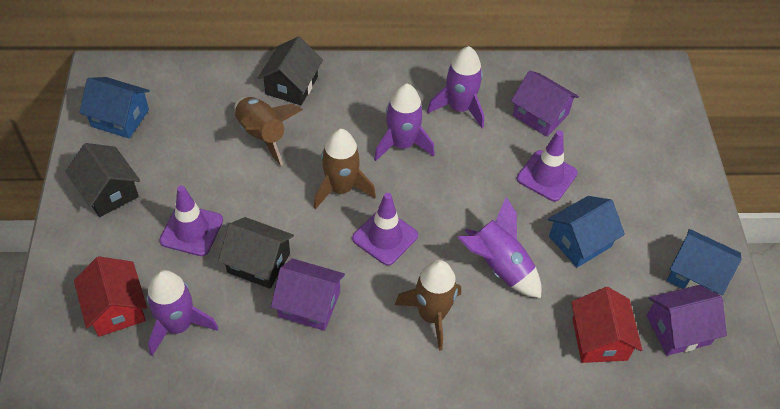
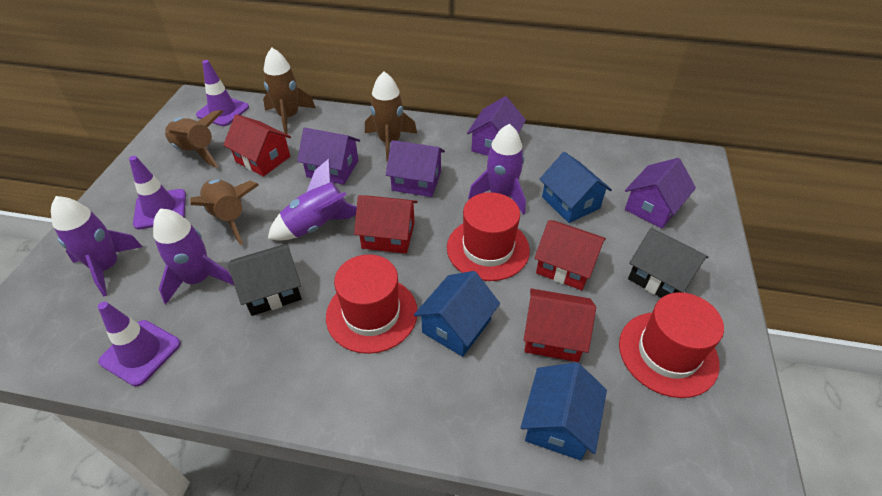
black house: 3 -> 2
brown rocket: 3 -> 4
purple house: 3 -> 4
red hat: 0 -> 3
red house: 2 -> 4

